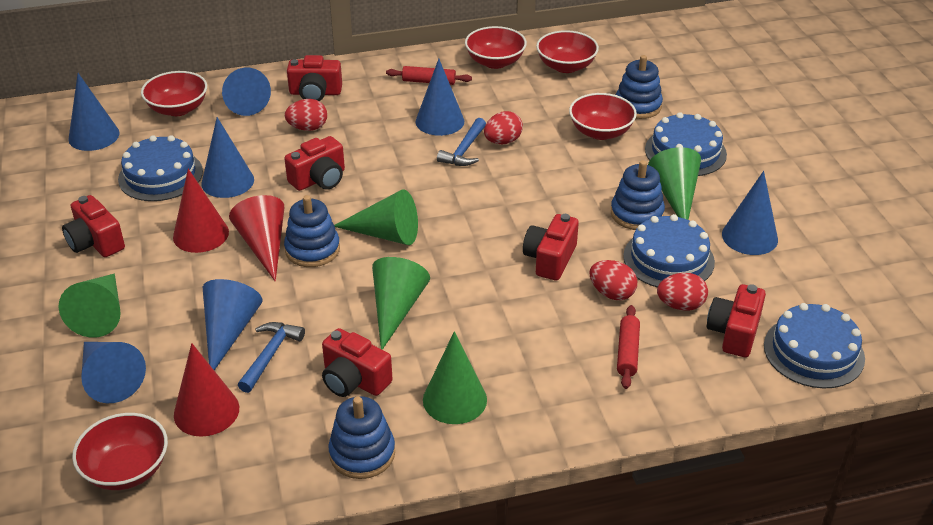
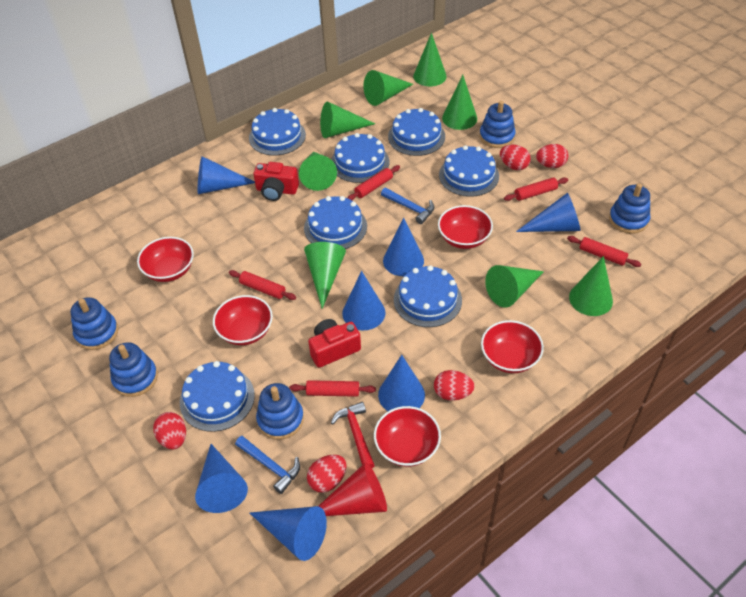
blue cake: 4 -> 7
blue stacking toy: 4 -> 5
green cone: 5 -> 8
red camera: 6 -> 2
red cone: 3 -> 1
red egg: 4 -> 5
red hammer: 0 -> 1
red rolling pin: 2 -> 5

